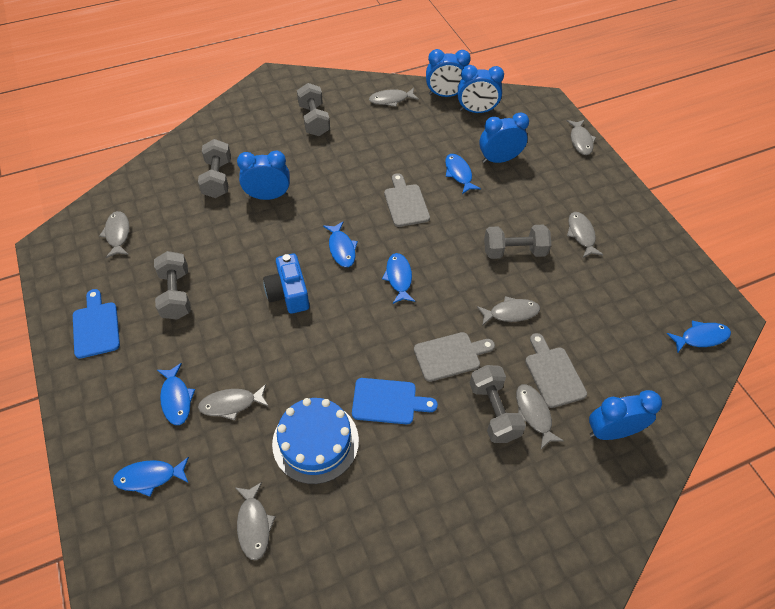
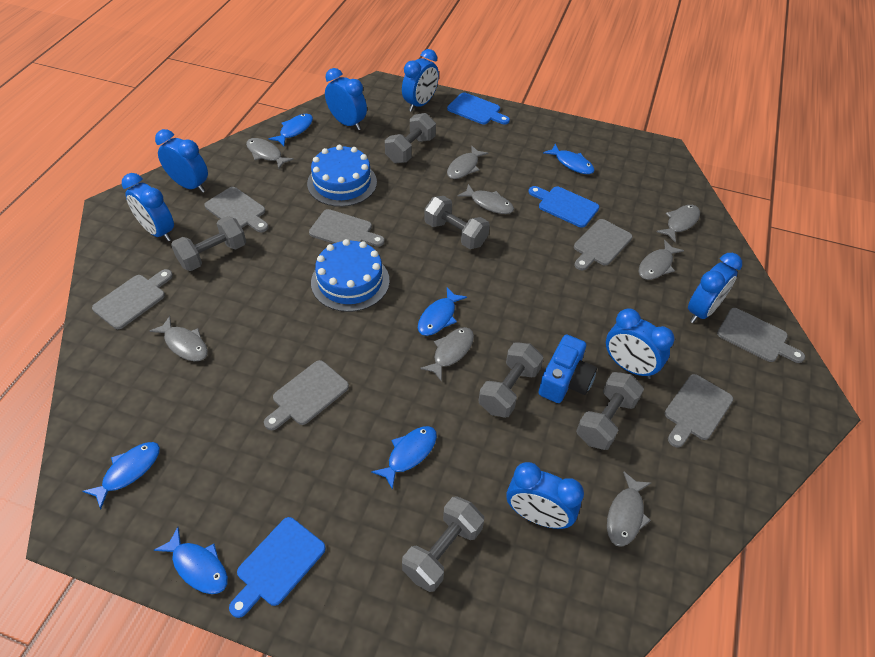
blue cake: 1 -> 2
blue clock: 5 -> 7
blue cutting board: 2 -> 3
grey cutting board: 3 -> 7
grey dumbbell: 5 -> 6

